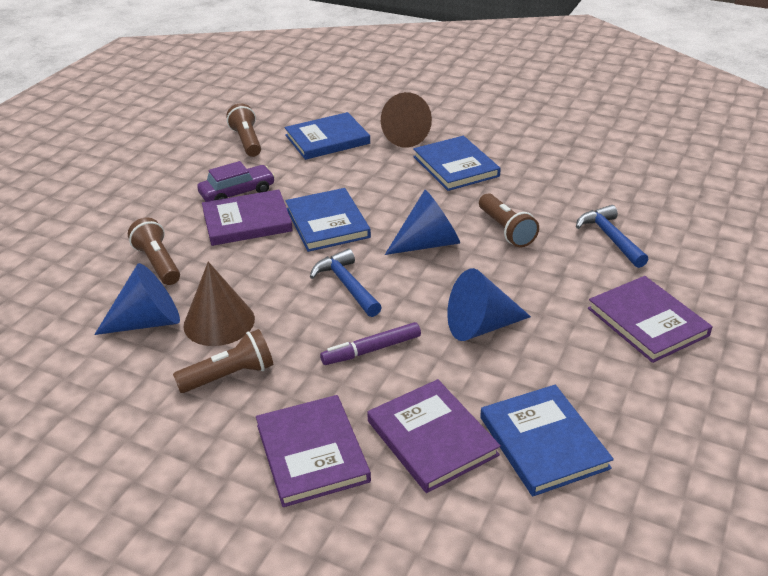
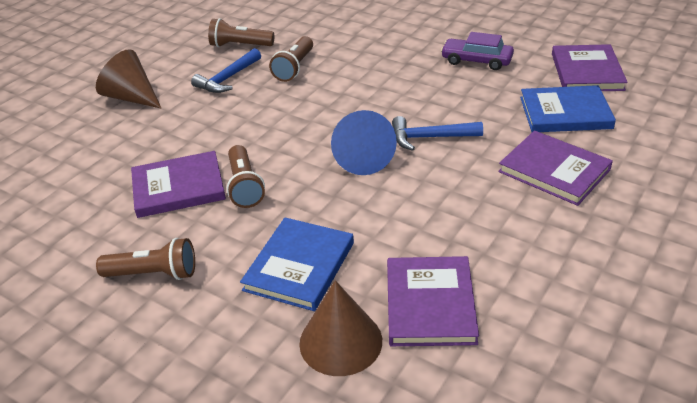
blue book: 4 -> 2
blue cone: 3 -> 1
purple marker: 1 -> 0

